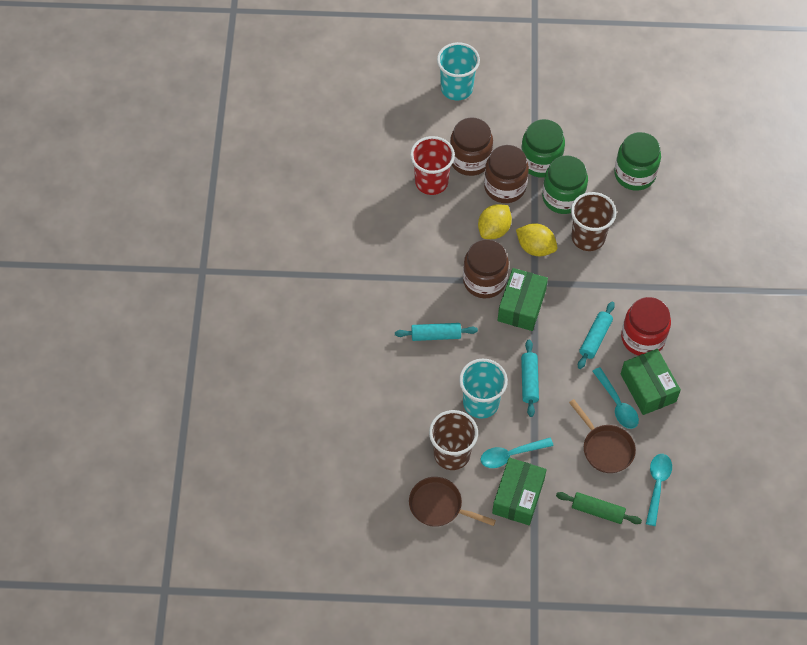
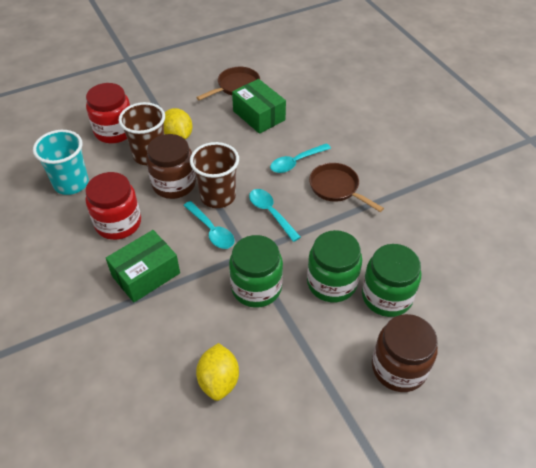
brown jar: 3 -> 2
green box: 3 -> 2
green rolling pin: 1 -> 0
red cup: 1 -> 0
red jar: 1 -> 2
turquoise cup: 2 -> 1
turquoise rolling pin: 3 -> 0

